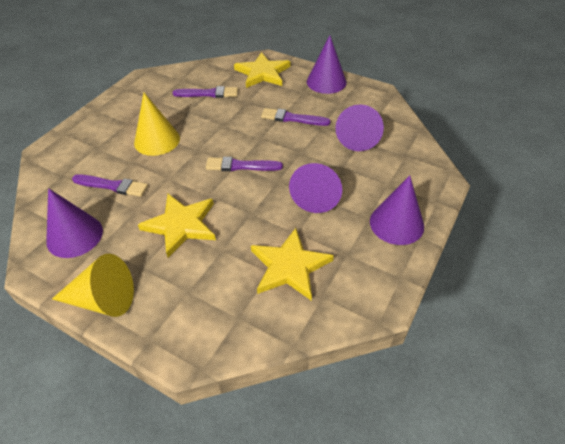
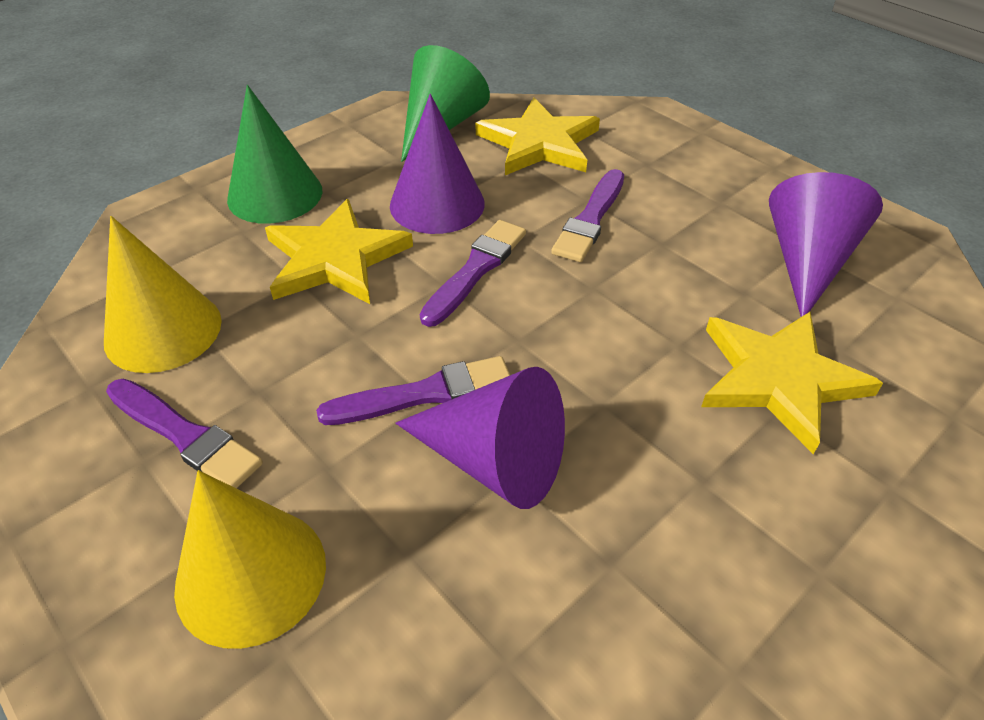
green cone: 0 -> 2
purple cone: 5 -> 3

